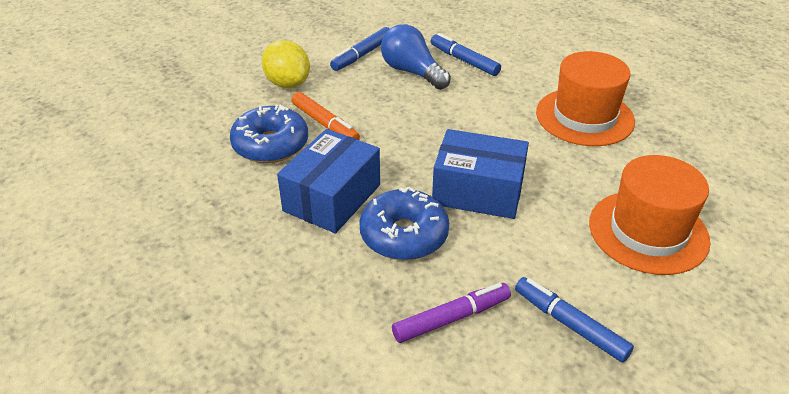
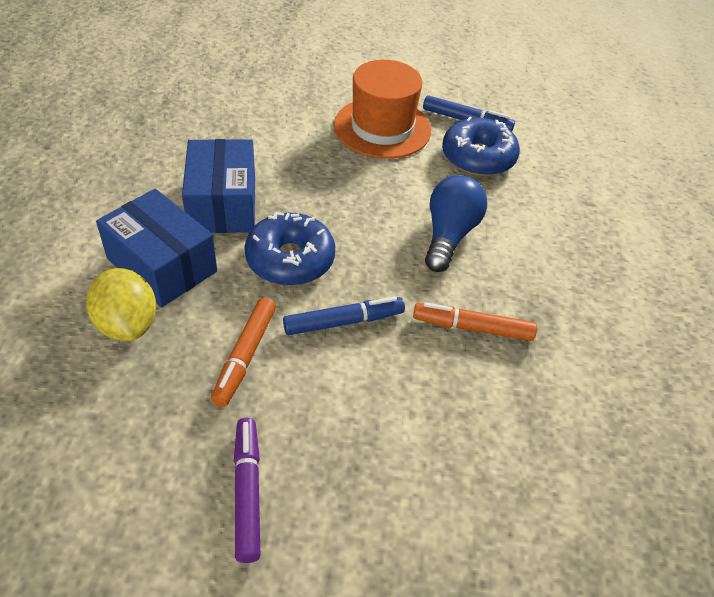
blue marker: 3 -> 2
orange hat: 2 -> 1
orange marker: 1 -> 2

